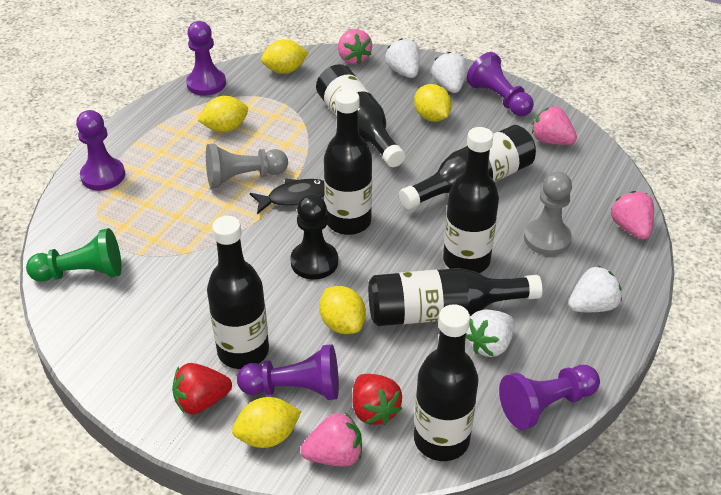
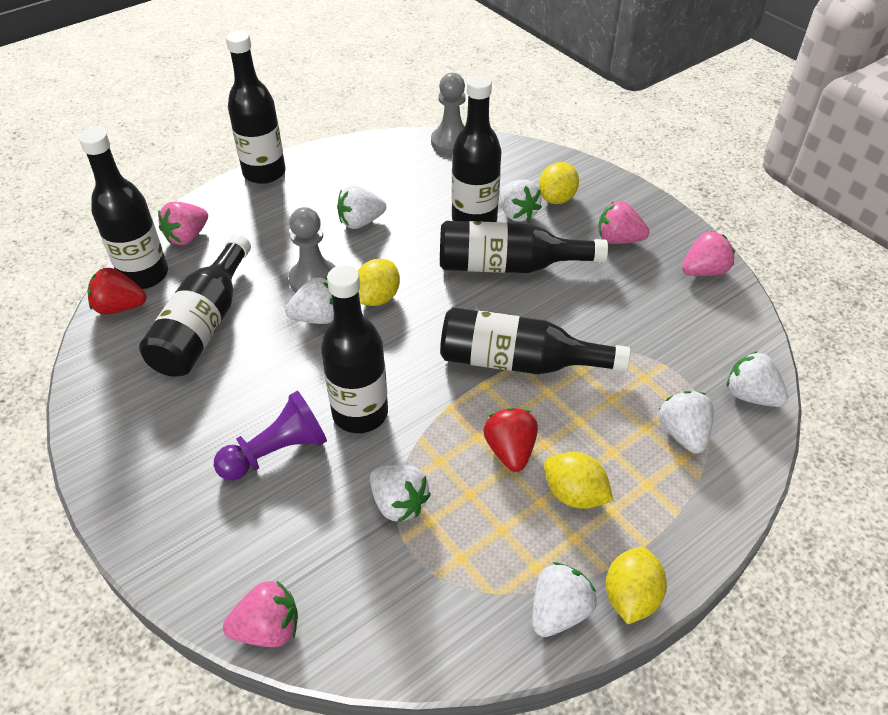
black fish: 1 -> 0
black pawn: 1 -> 0
green pawn: 1 -> 0
purple pawn: 5 -> 1
white strawberry: 4 -> 7
yellow lemon: 5 -> 4

